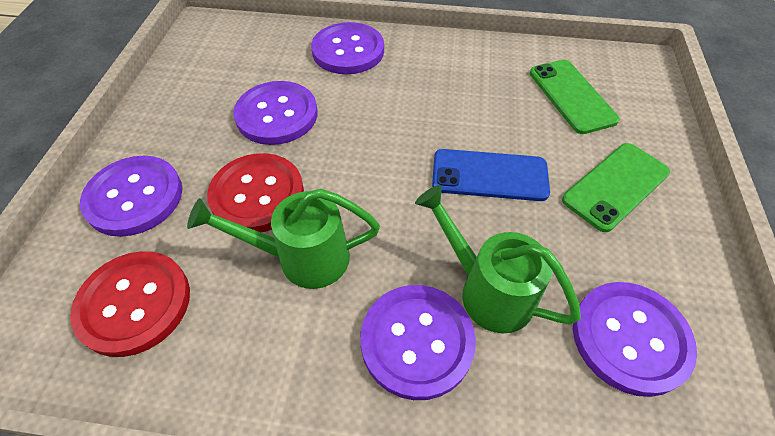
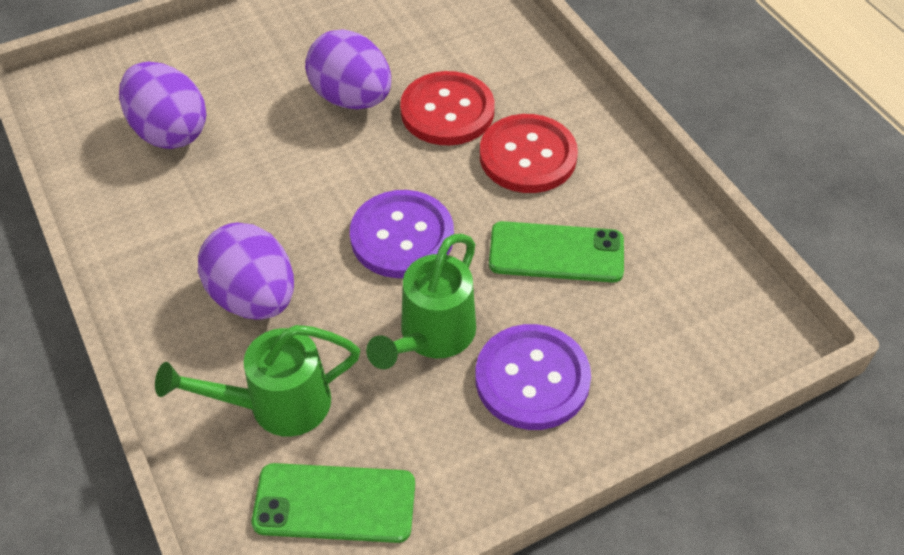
blue phone: 1 -> 0
purple button: 5 -> 2
purple egg: 0 -> 3

